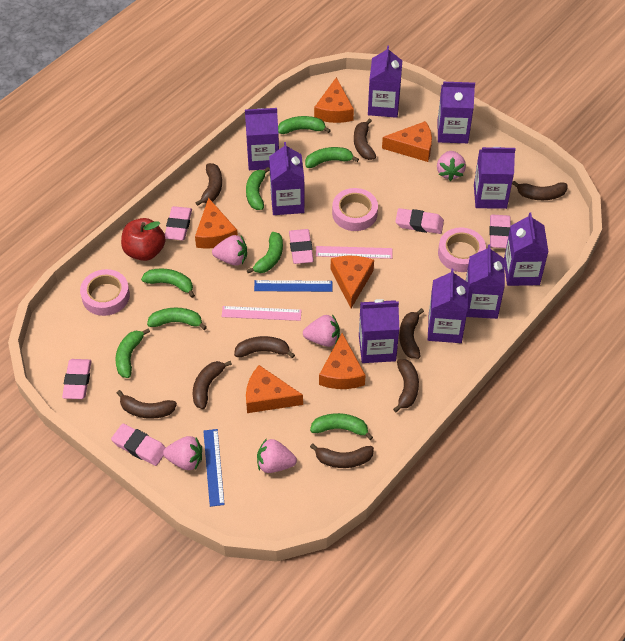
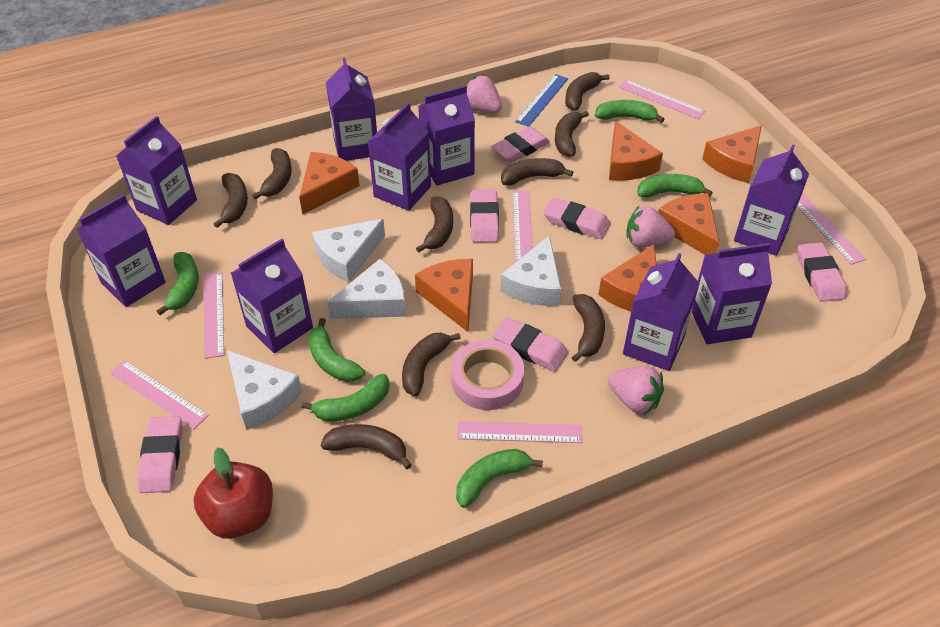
blue ruler: 2 -> 1
green banana: 8 -> 6
pink ruler: 2 -> 6
pink strawberry: 5 -> 3
pink tape: 3 -> 1
white cheese: 0 -> 4

